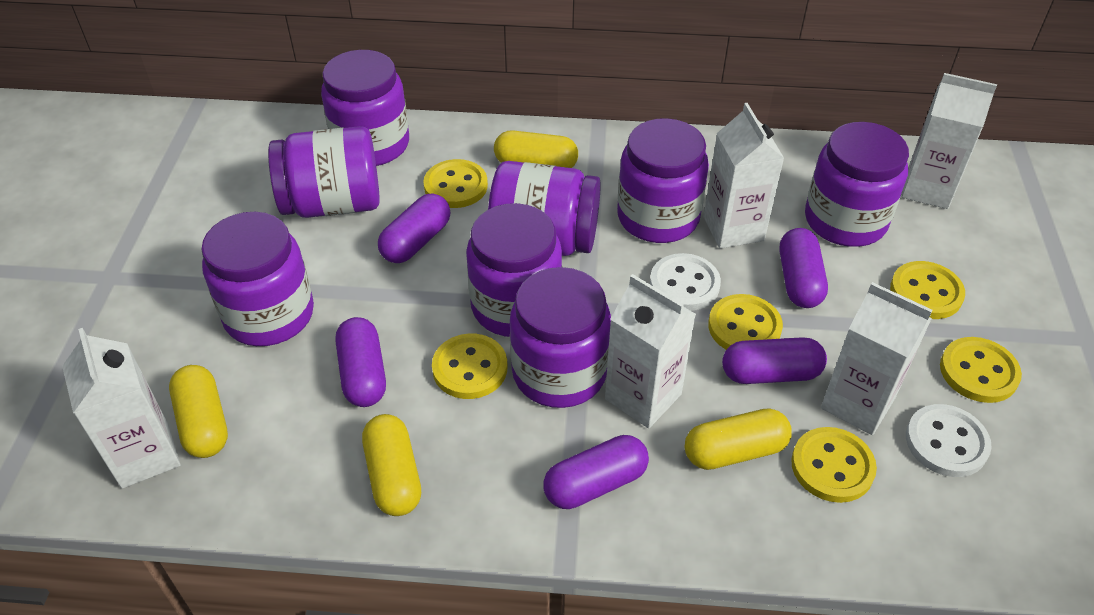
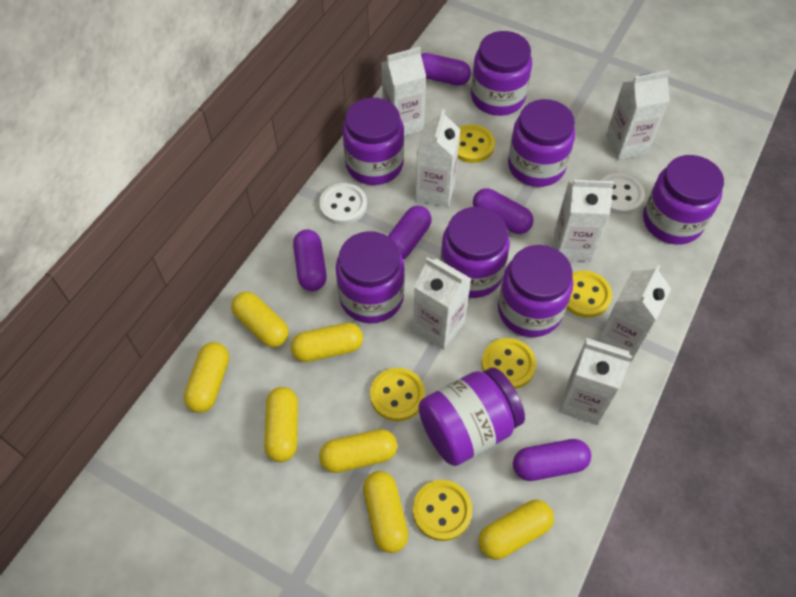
white carton: 5 -> 7
yellow button: 6 -> 5
yellow capsule: 4 -> 7

